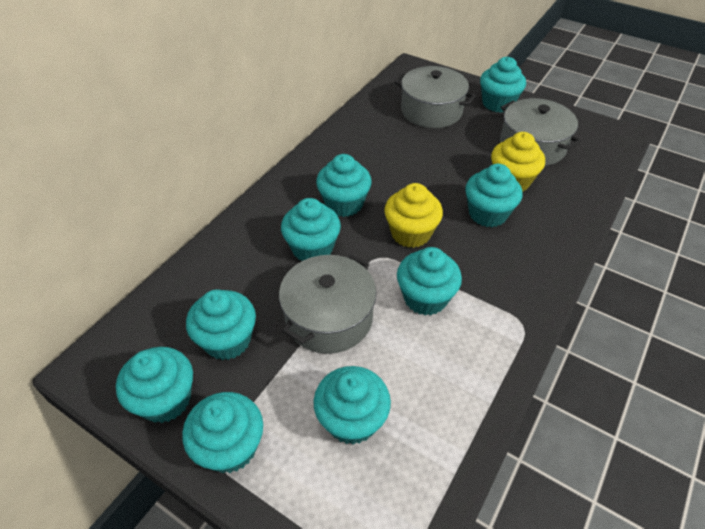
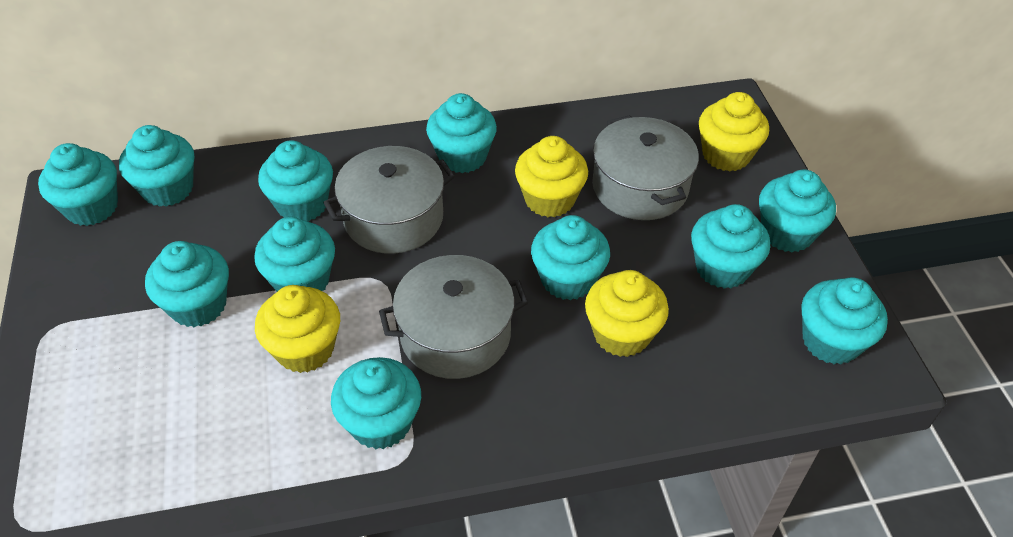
turquoise cupcake: 9 -> 11
yellow cupcake: 2 -> 4

